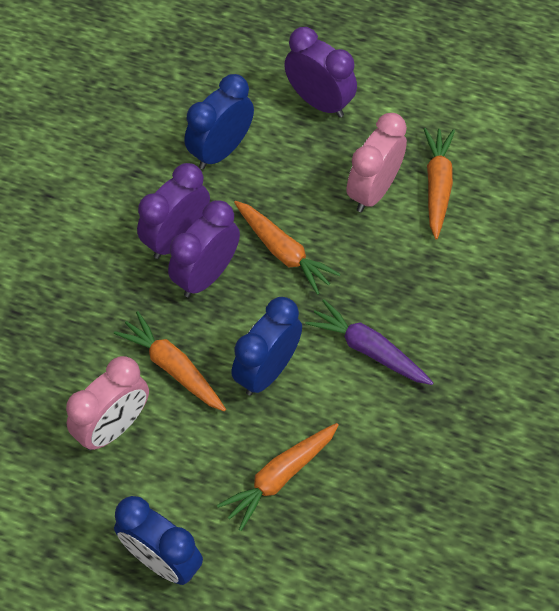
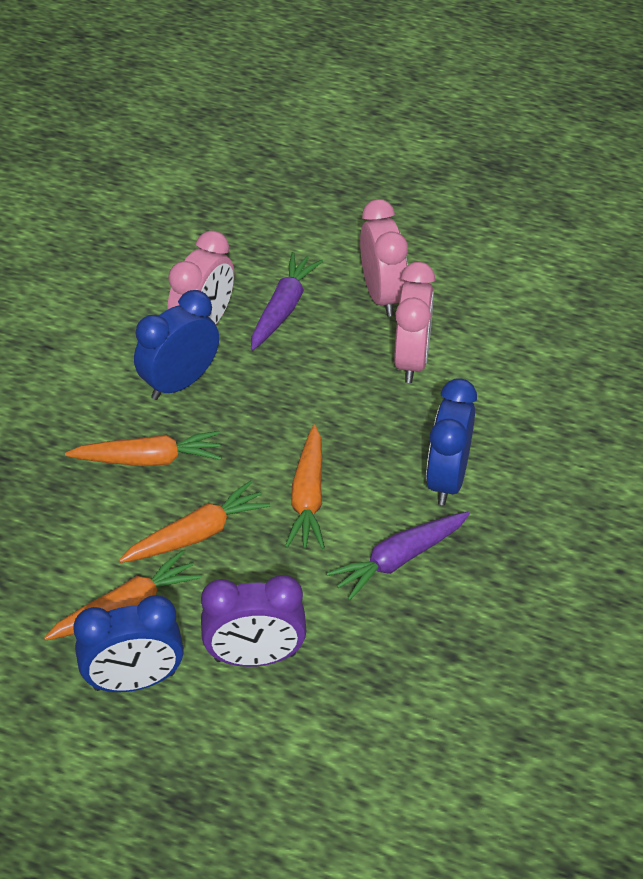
pink clock: 2 -> 3
purple carrot: 1 -> 2
purple clock: 3 -> 1

